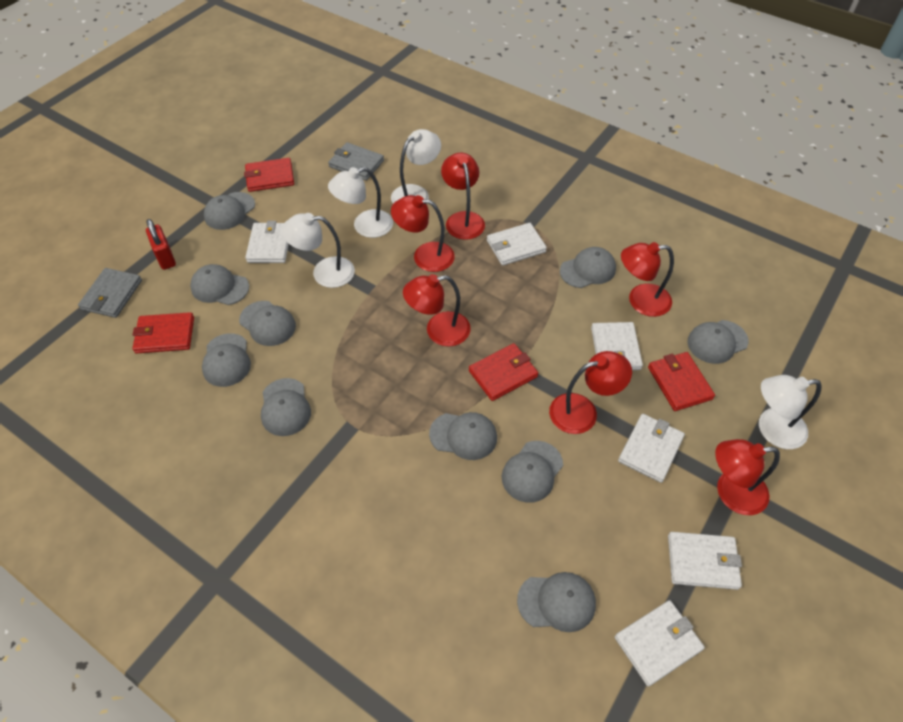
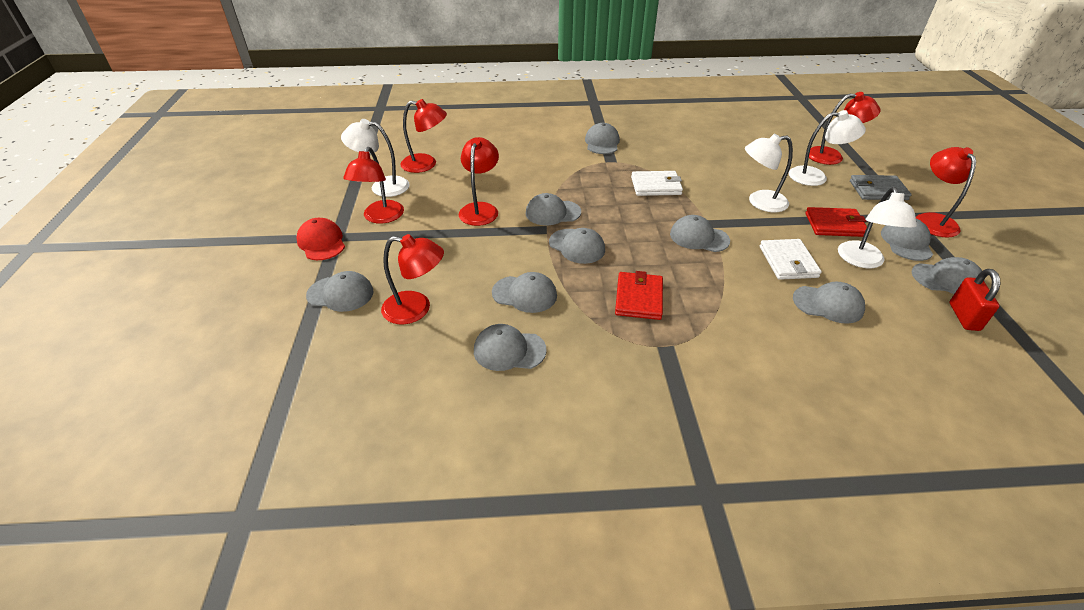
grey wallet: 2 -> 1
red cap: 0 -> 1
red wallet: 4 -> 2
white wallet: 6 -> 2

